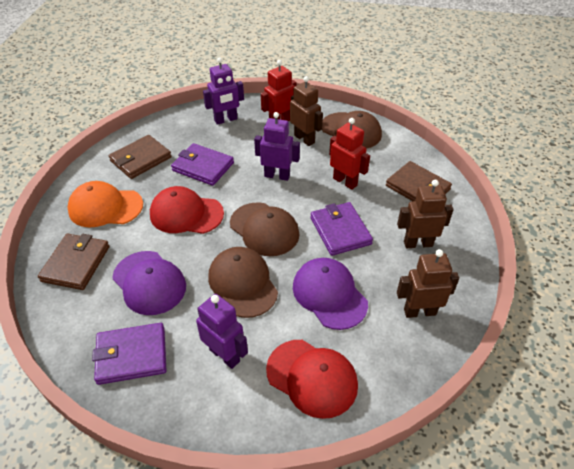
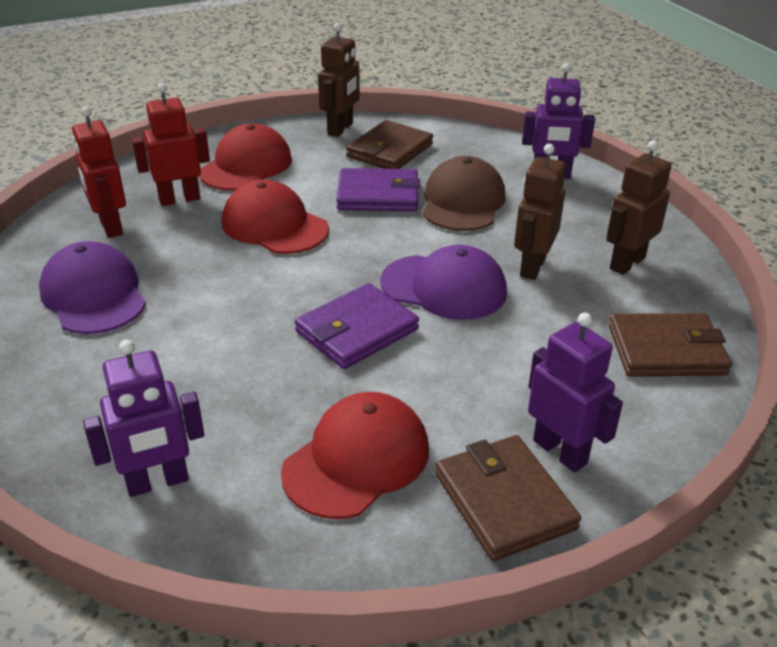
brown cap: 3 -> 1
orange cap: 1 -> 0
purple wallet: 3 -> 2
red cap: 2 -> 3

